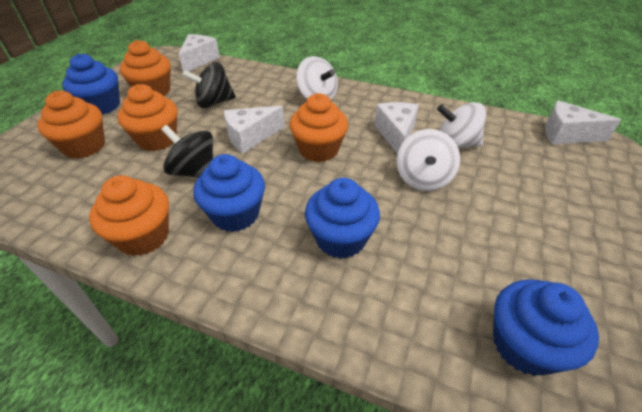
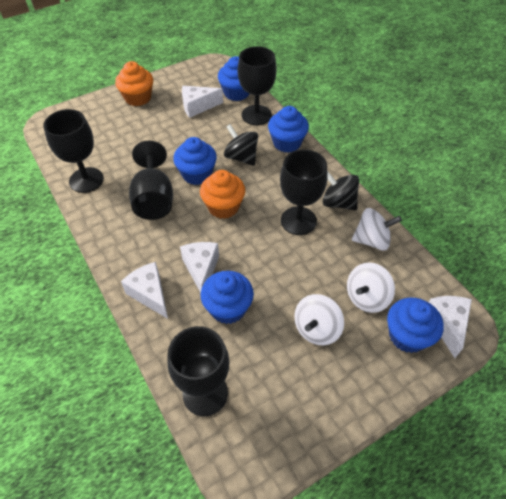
black goblet: 0 -> 5
blue cupcake: 4 -> 5
orange cupcake: 5 -> 2

